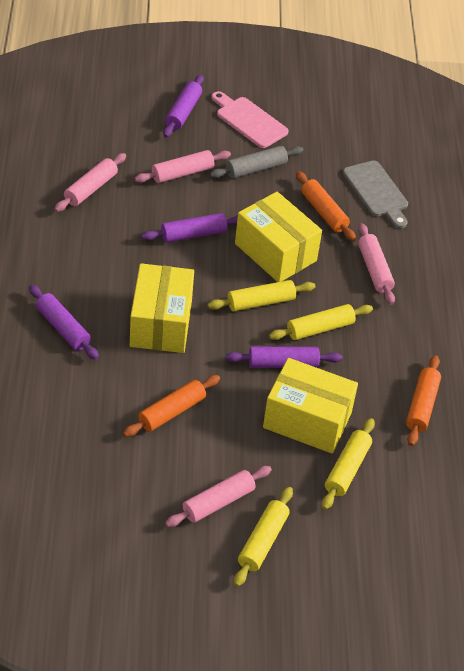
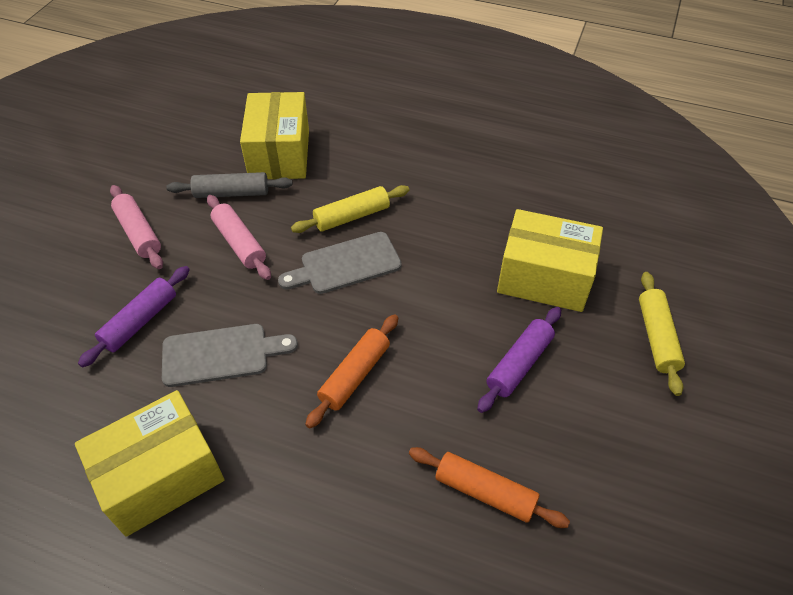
grey cutting board: 1 -> 2
orange rolling pin: 3 -> 2
pink cutting board: 1 -> 0
pink rolling pin: 4 -> 2
purple rolling pin: 4 -> 2
yellow rolling pin: 4 -> 2

